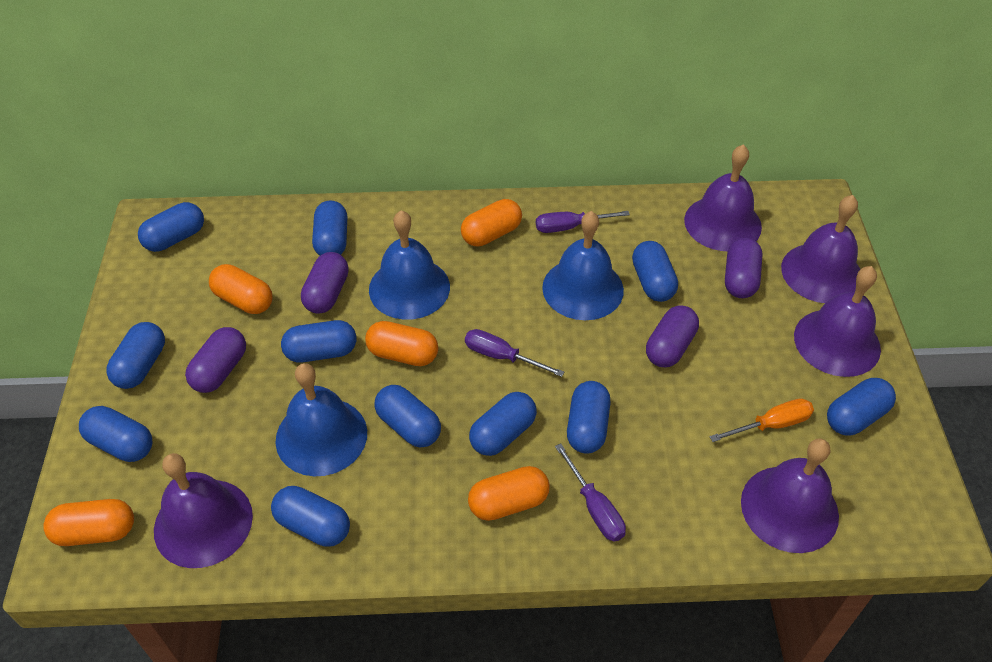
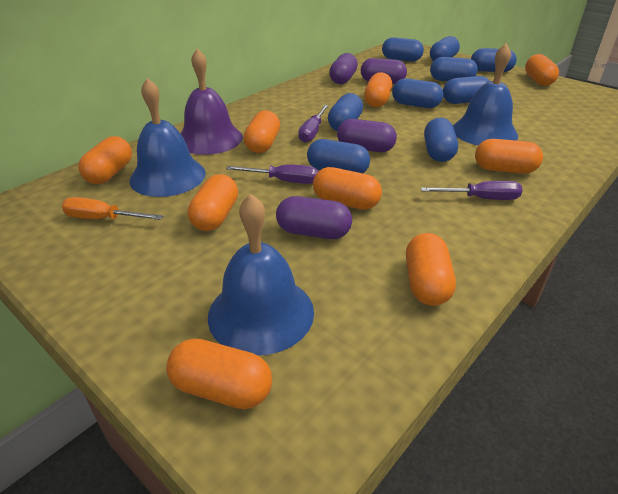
blue capsule: 11 -> 9
orange capsule: 5 -> 9
purple bell: 5 -> 1

